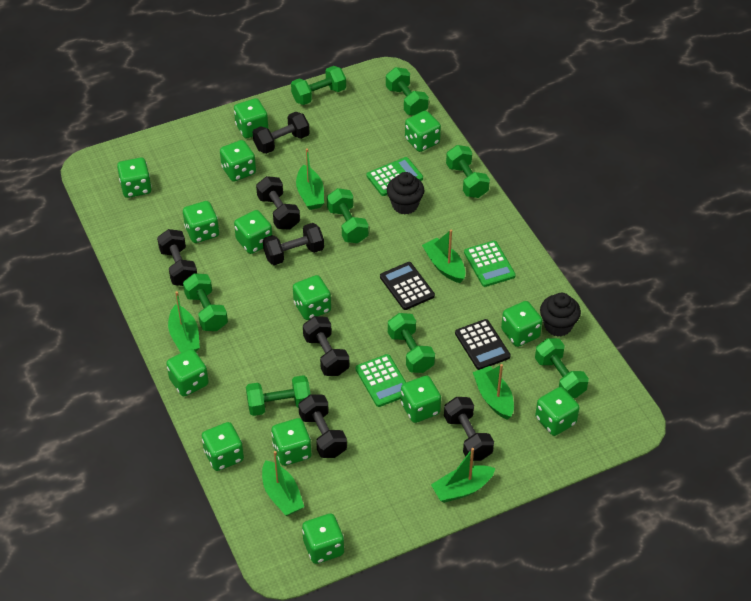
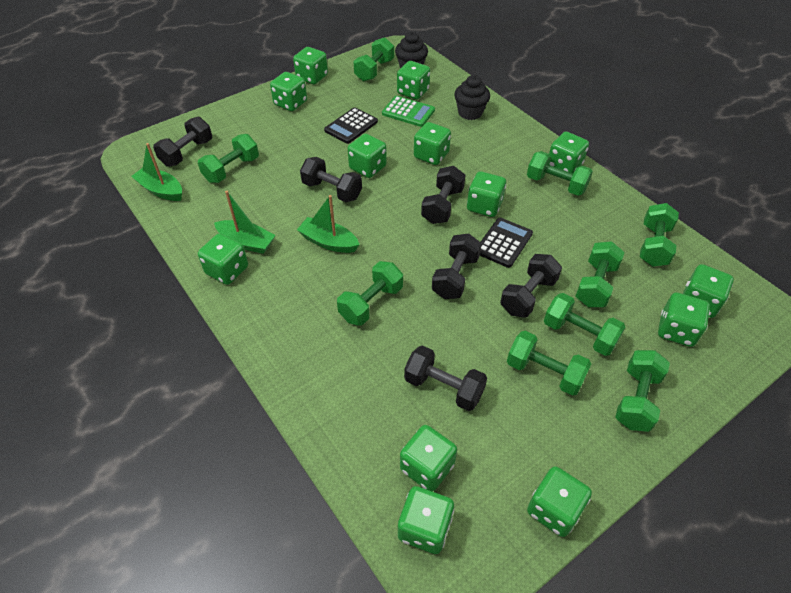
black dumbbell: 7 -> 6
green boat: 6 -> 3
green calculator: 3 -> 1
green dice: 14 -> 13
green dumbbell: 8 -> 9

